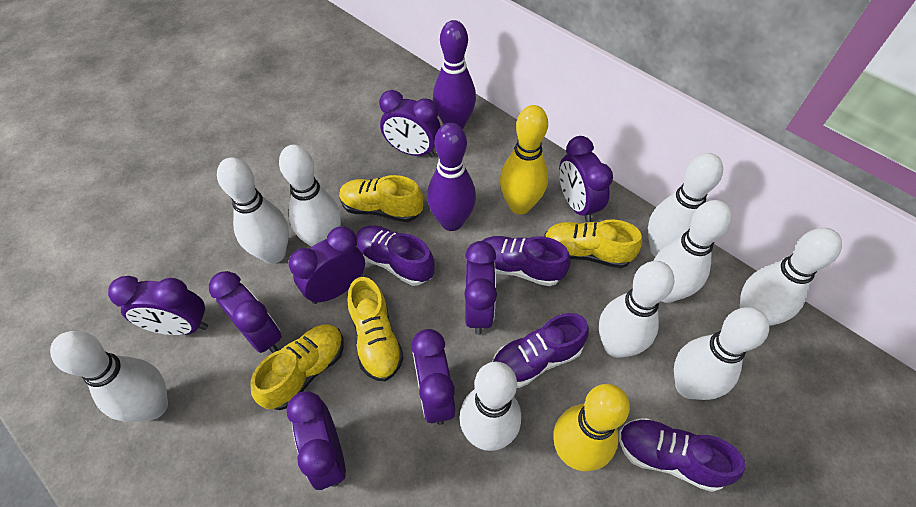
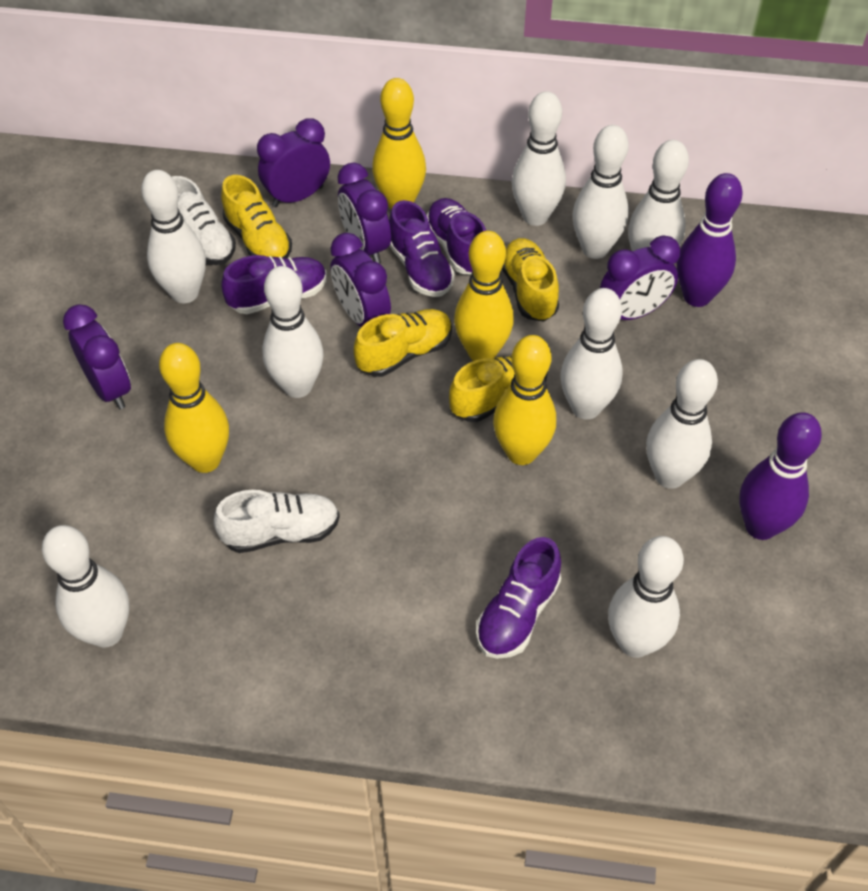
purple clock: 8 -> 5
white shoe: 0 -> 2
yellow bowling pin: 2 -> 4

